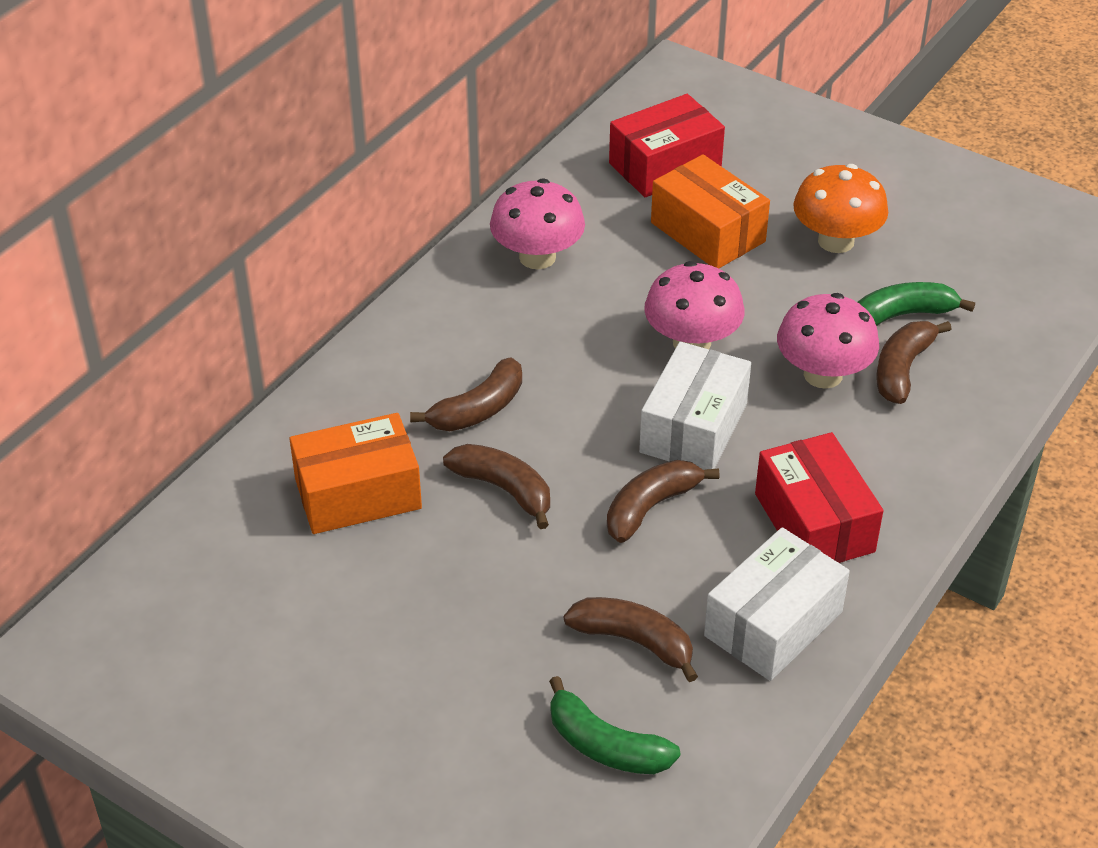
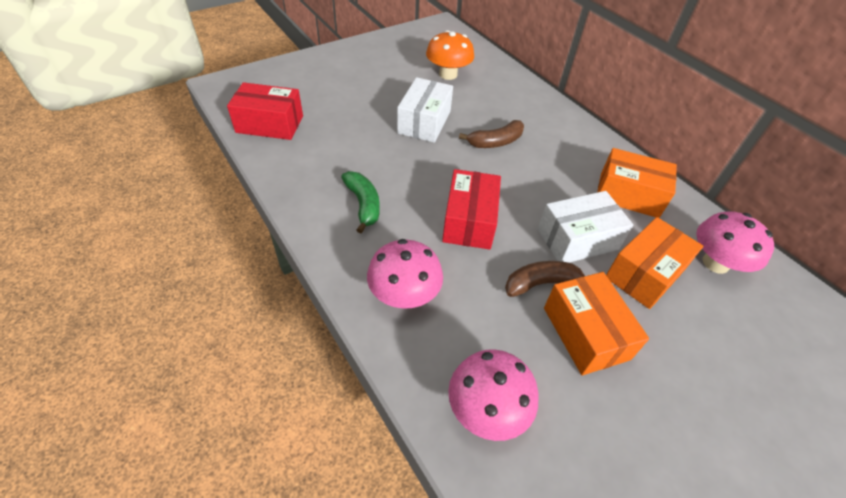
brown banana: 5 -> 2
green banana: 2 -> 1
orange box: 2 -> 3

